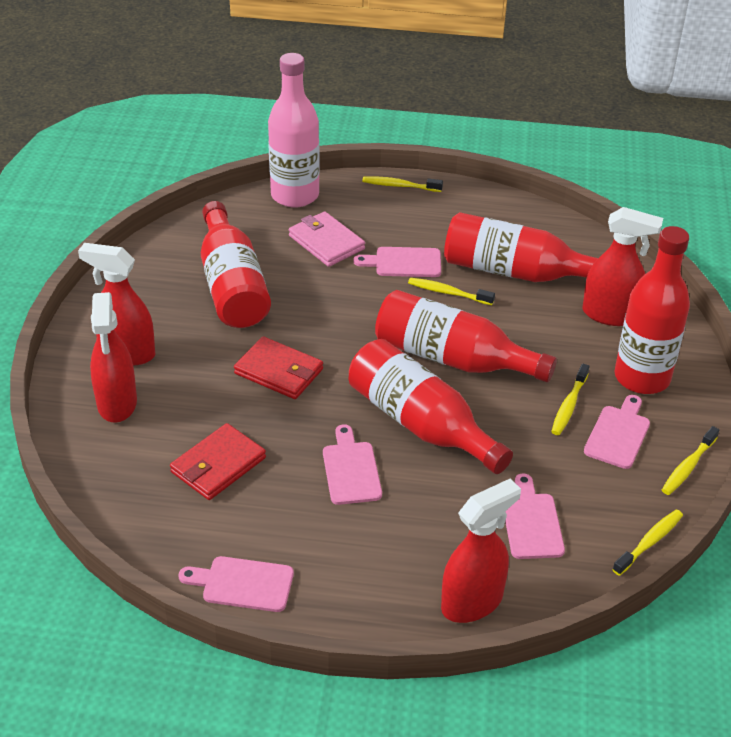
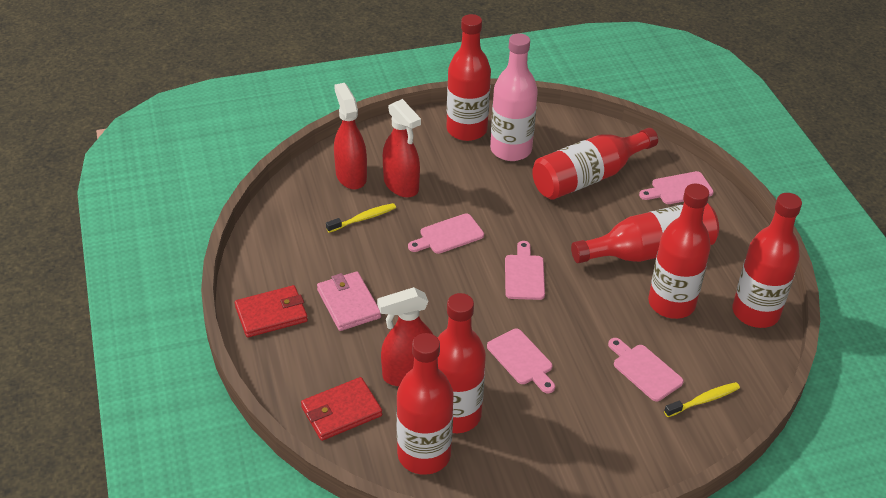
red bottle: 5 -> 7
red spray bottle: 4 -> 3
yellow toothbrush: 5 -> 2

